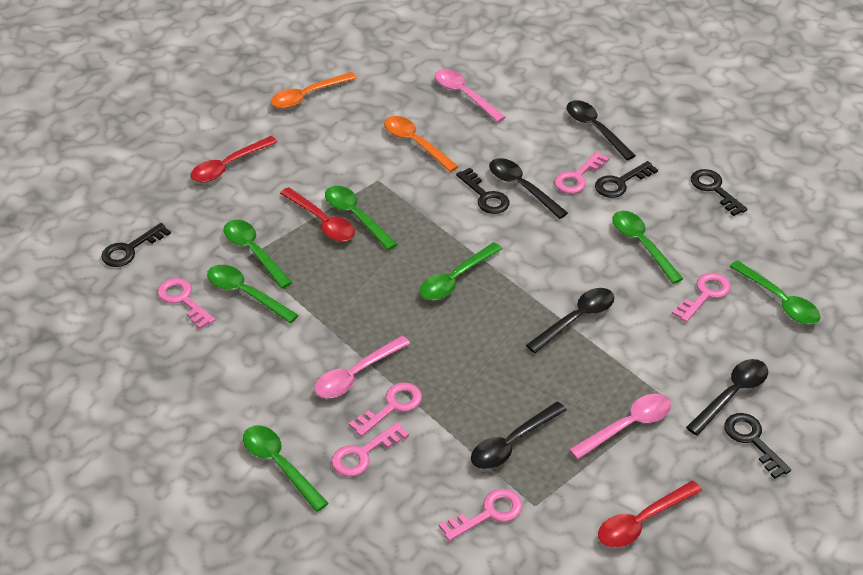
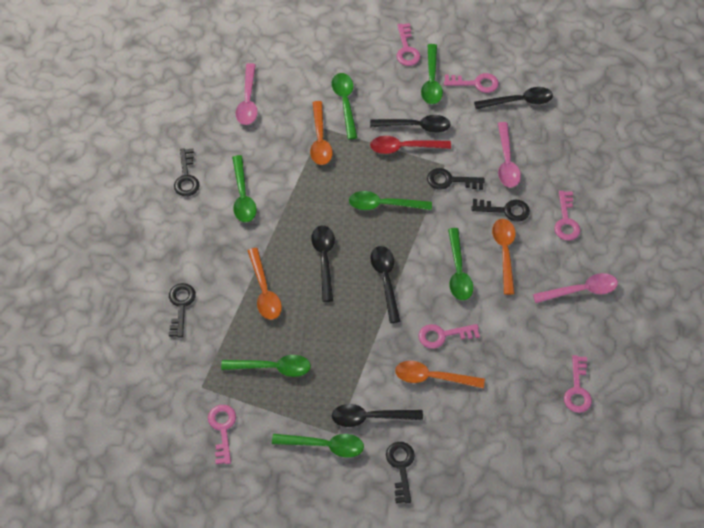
orange spoon: 2 -> 4
red spoon: 3 -> 1

